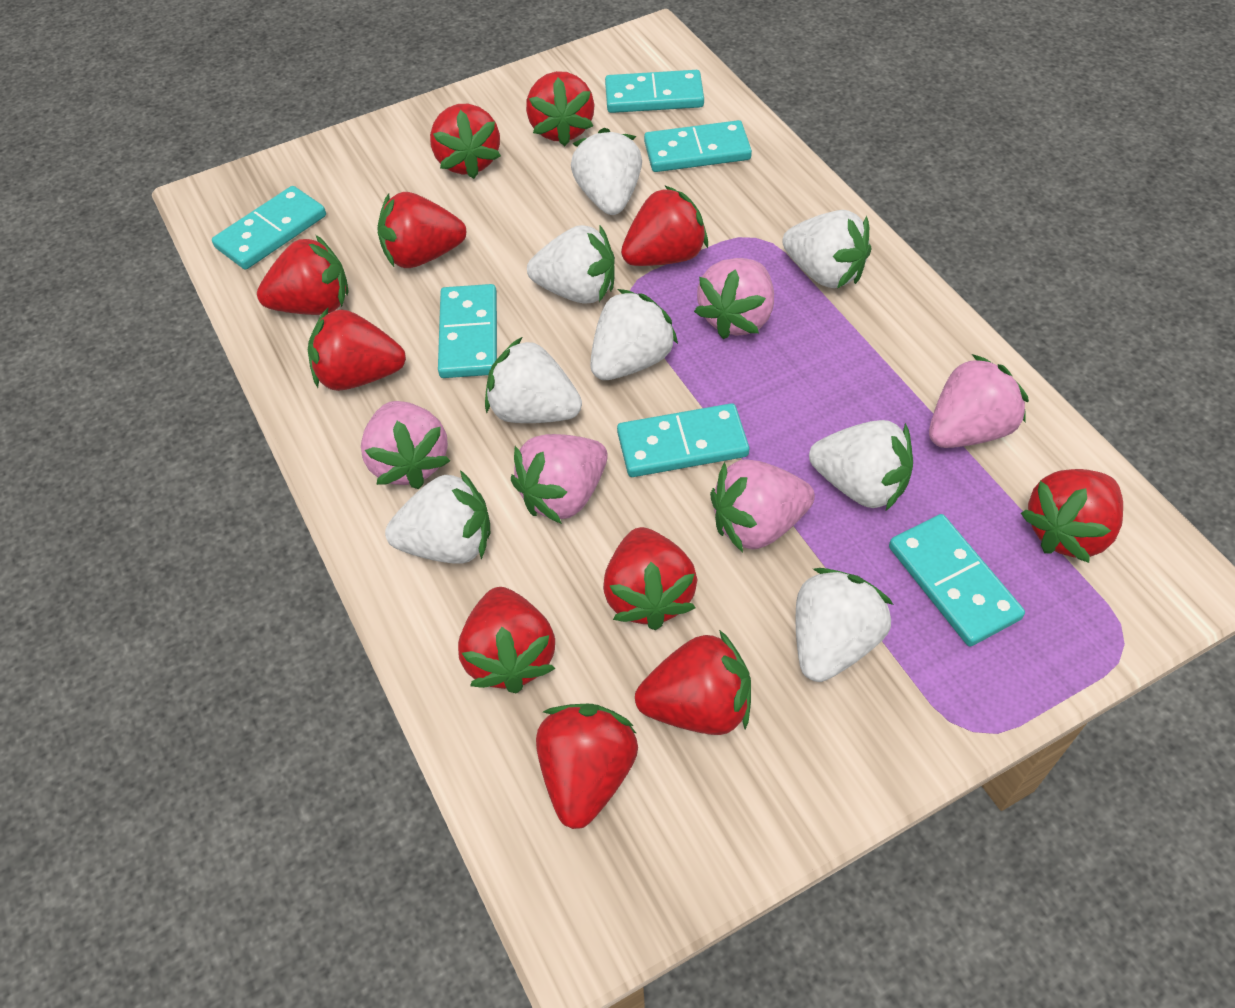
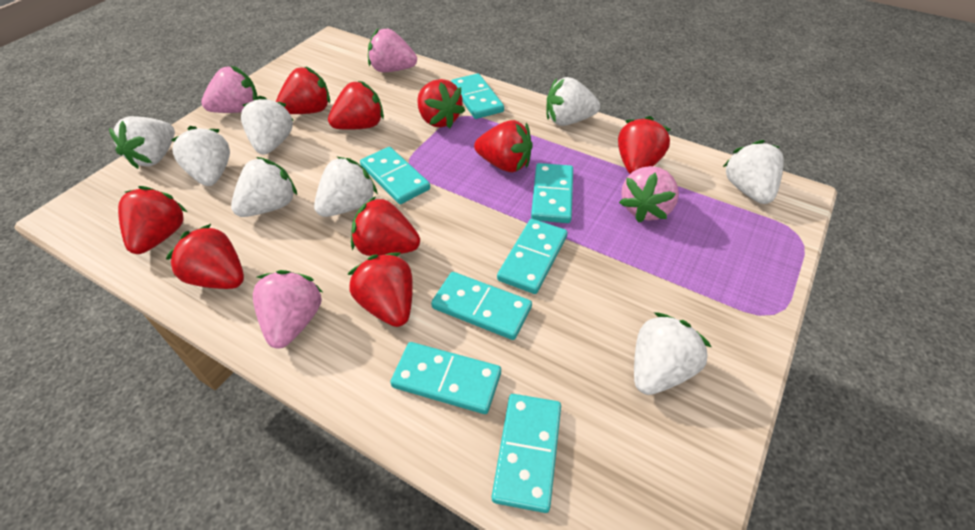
pink strawberry: 5 -> 4
red strawberry: 11 -> 9
turquoise domino: 6 -> 7

